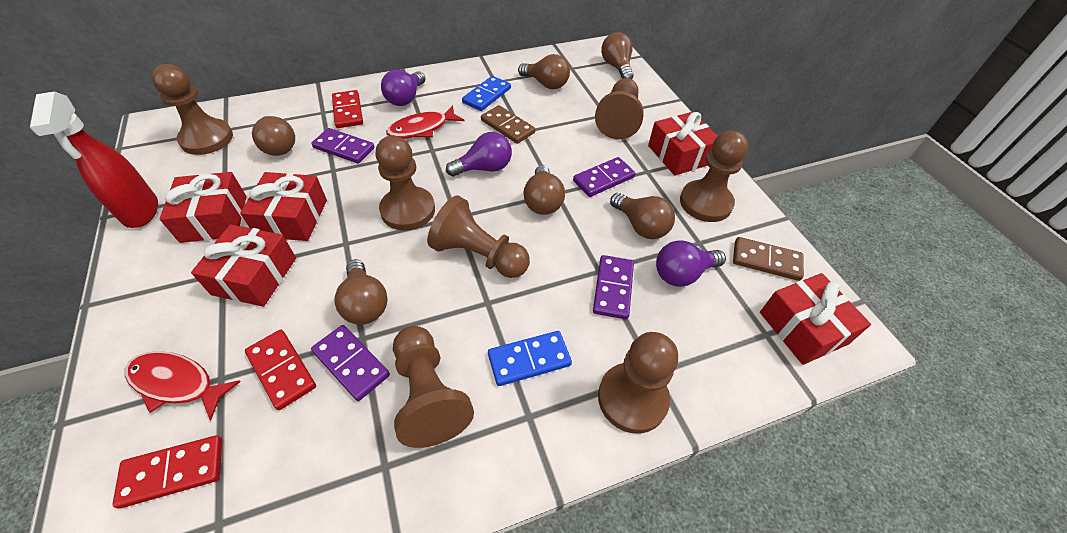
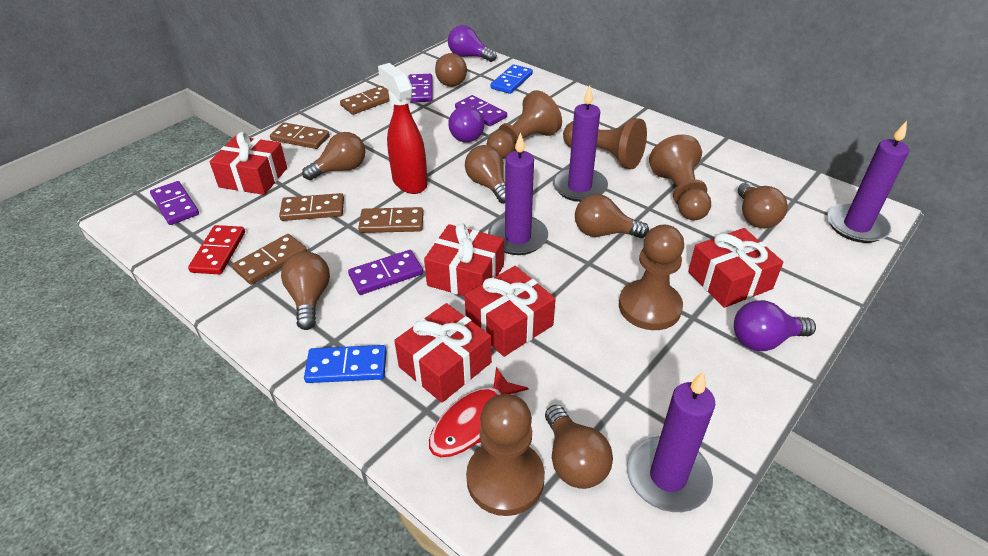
brown domino: 2 -> 5
brown light bulb: 6 -> 7
brown pawn: 7 -> 5
purple candle: 0 -> 4
red domino: 3 -> 1
red fish: 2 -> 1

